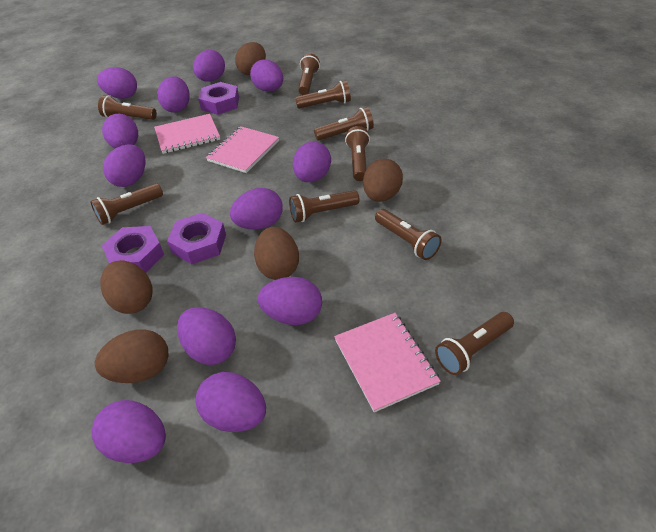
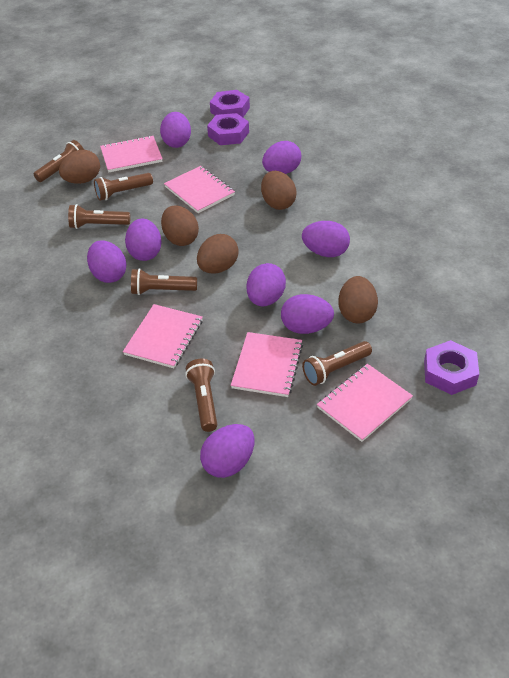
brown flashlight: 9 -> 6
pink notebook: 3 -> 5
purple egg: 12 -> 8

